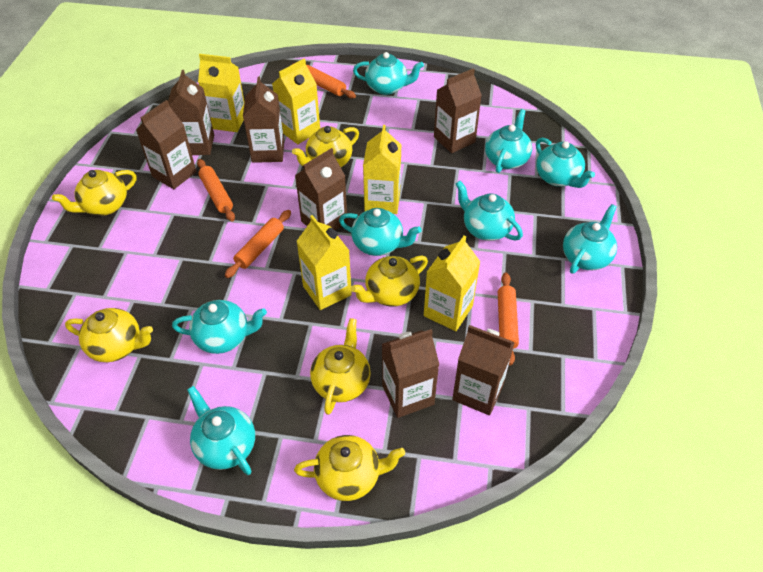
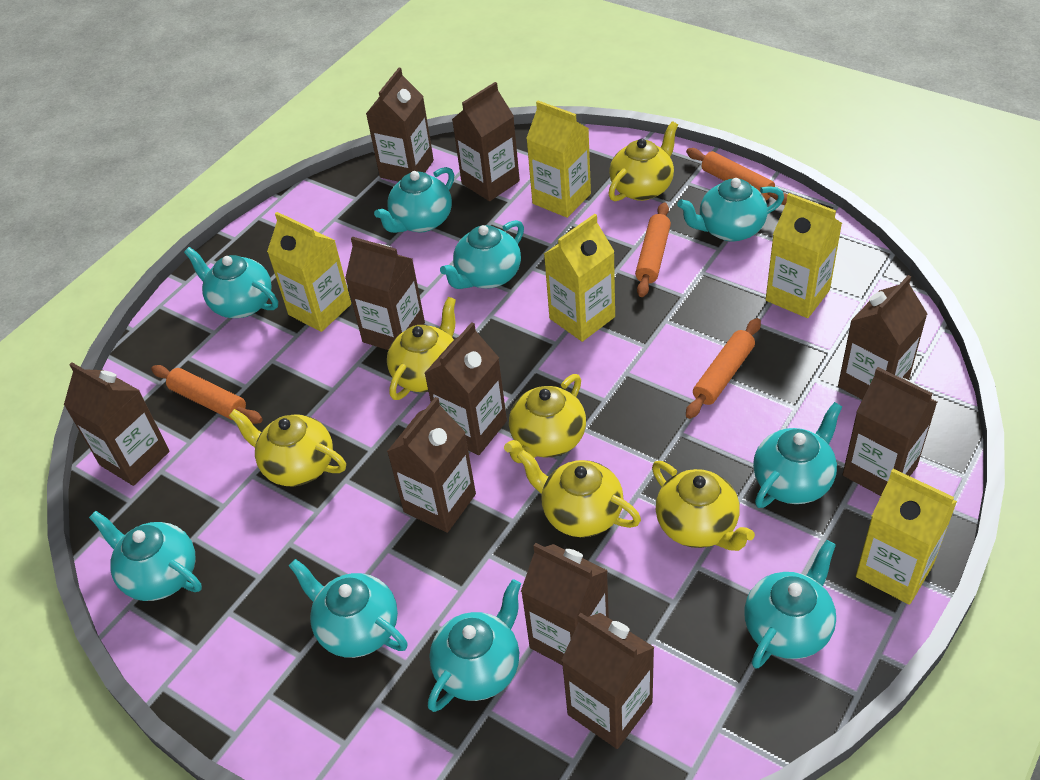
brown carton: 7 -> 10
turquoise teapot: 8 -> 9

